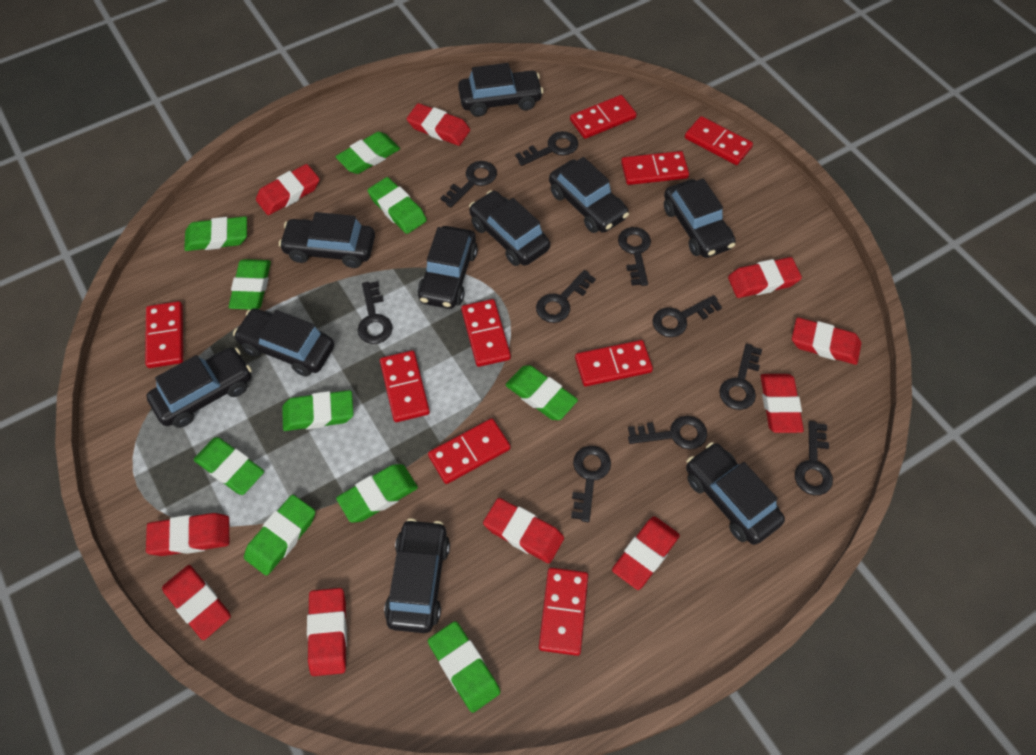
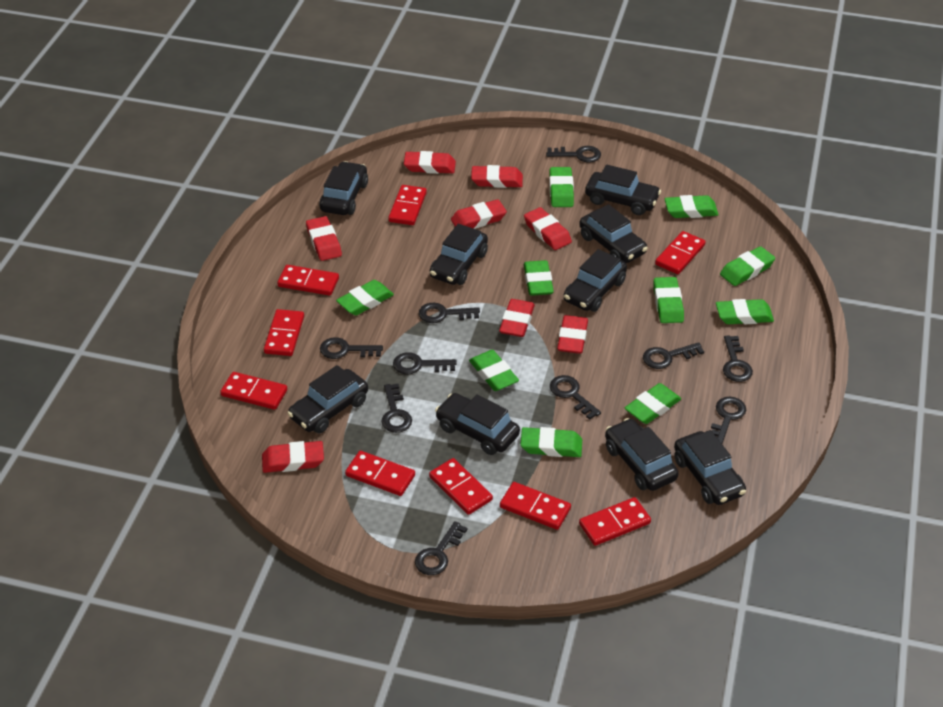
black car: 10 -> 9
red eraser: 10 -> 8

